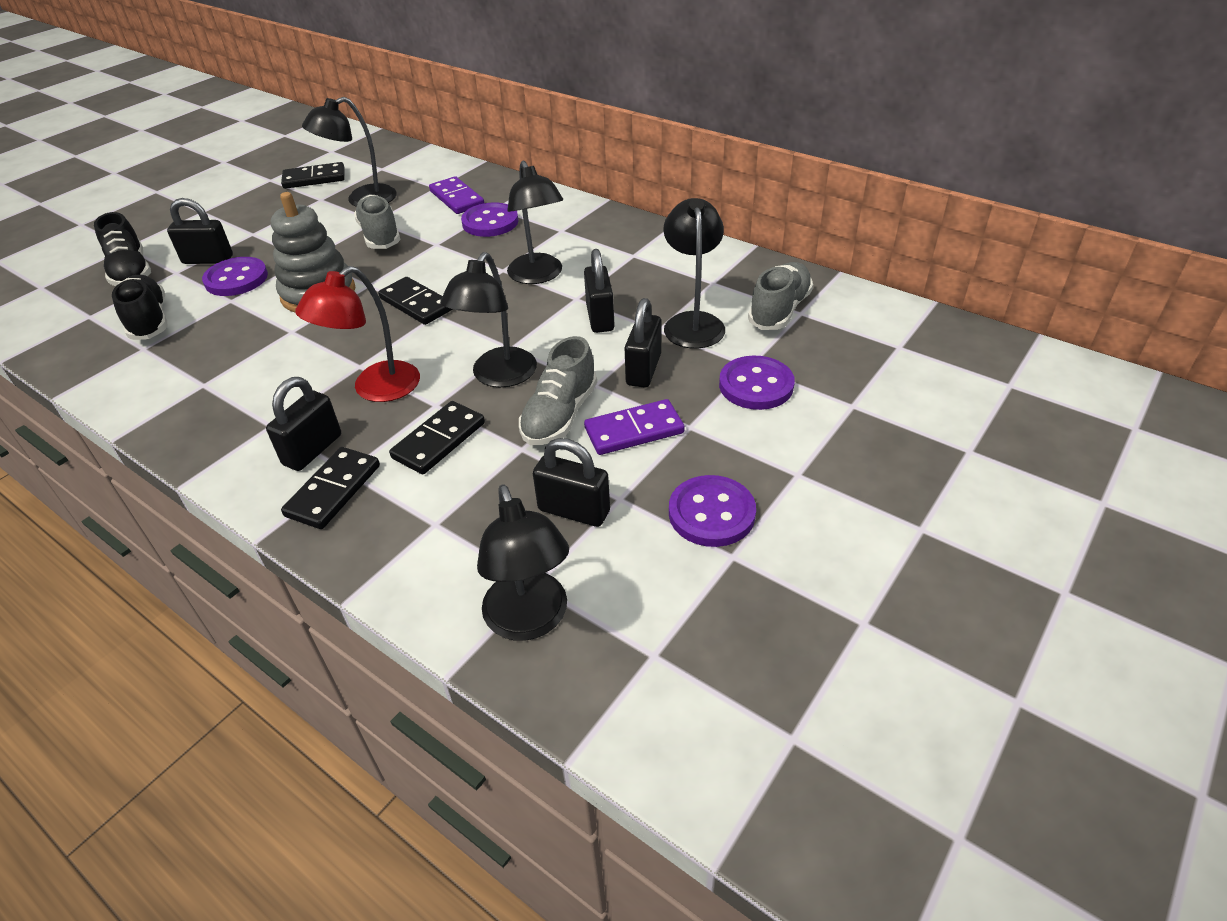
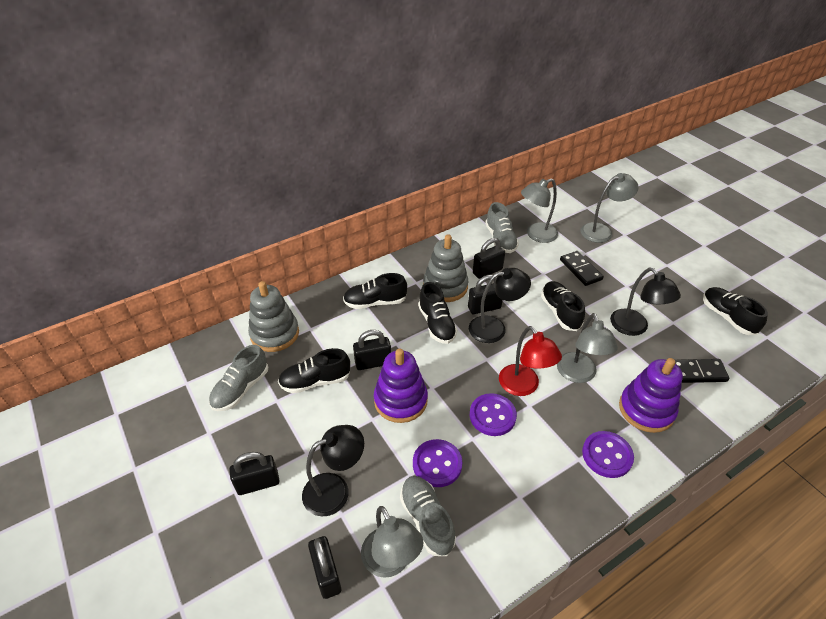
black domino: 4 -> 2
black lamp: 5 -> 3
black shoe: 2 -> 5
grey lamp: 0 -> 4
grey stacking toy: 1 -> 2
purple button: 4 -> 3
purple domino: 2 -> 0
purple stacking toy: 0 -> 2

